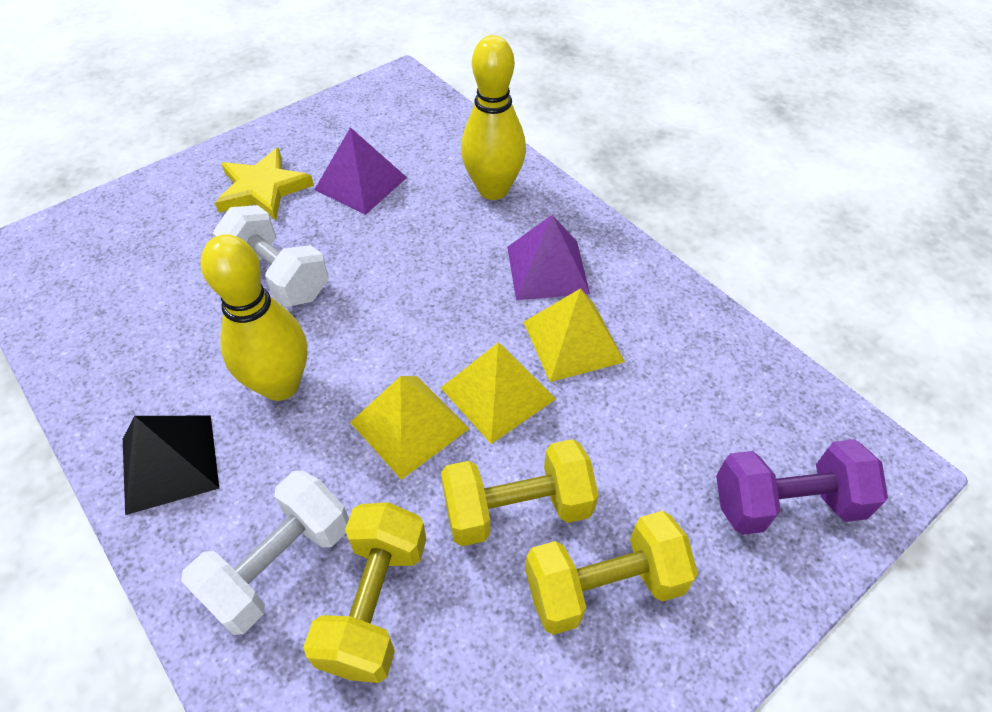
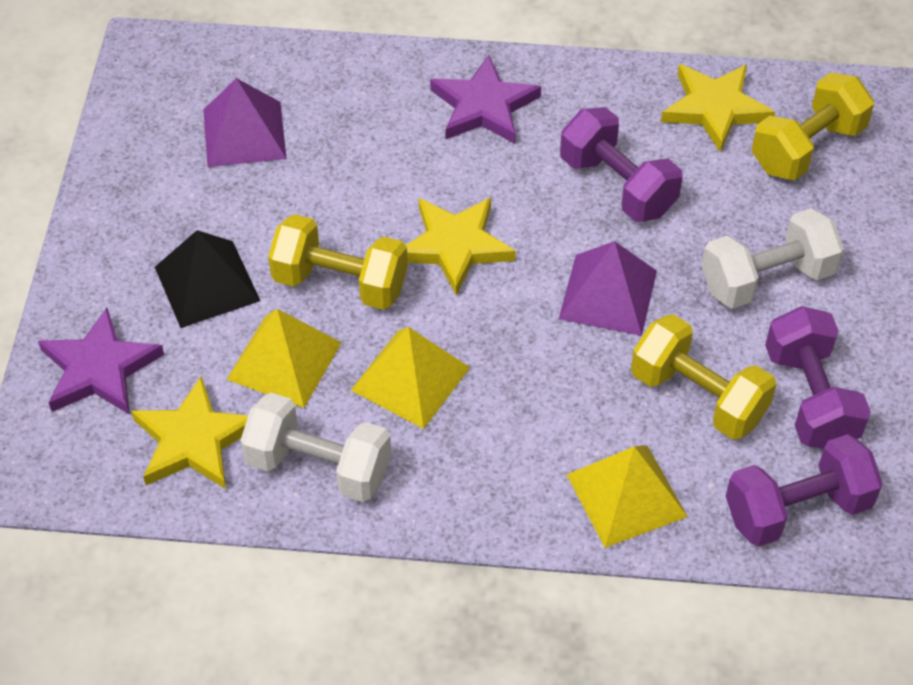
purple dumbbell: 1 -> 3
purple star: 0 -> 2
yellow bowling pin: 2 -> 0
yellow star: 1 -> 3

